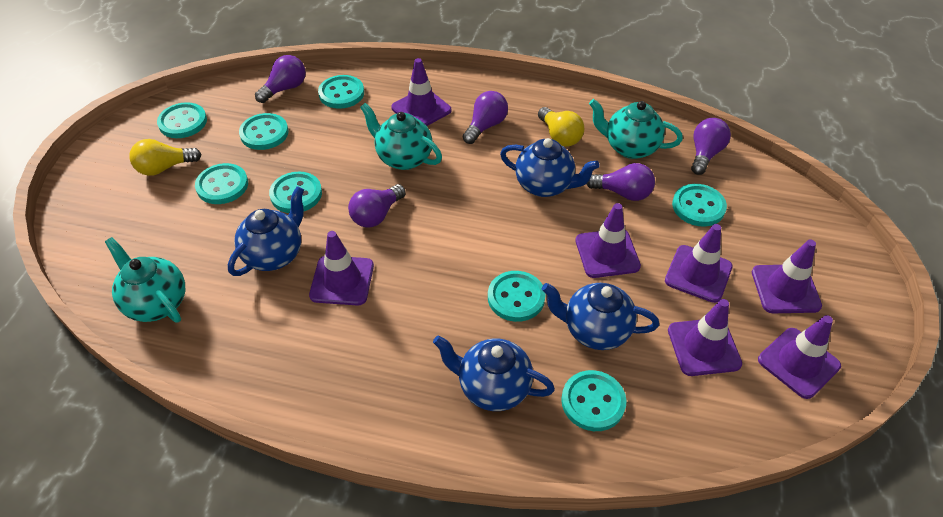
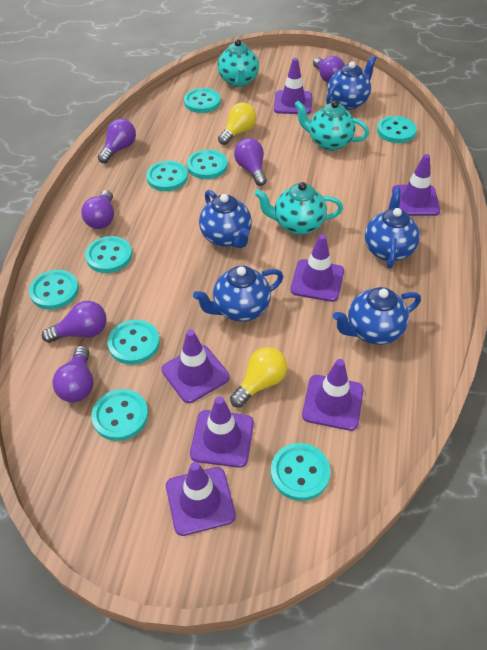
blue teapot: 4 -> 5
purple light bulb: 5 -> 6
turquoise button: 8 -> 9

